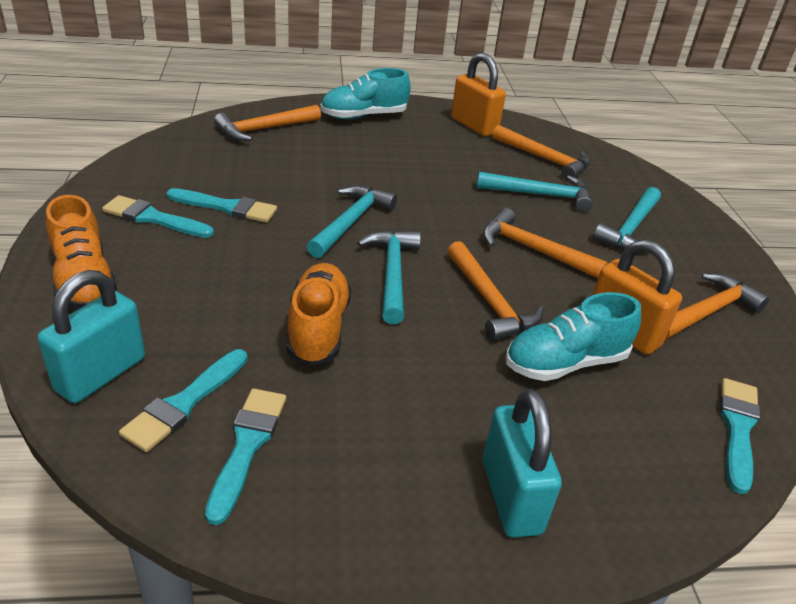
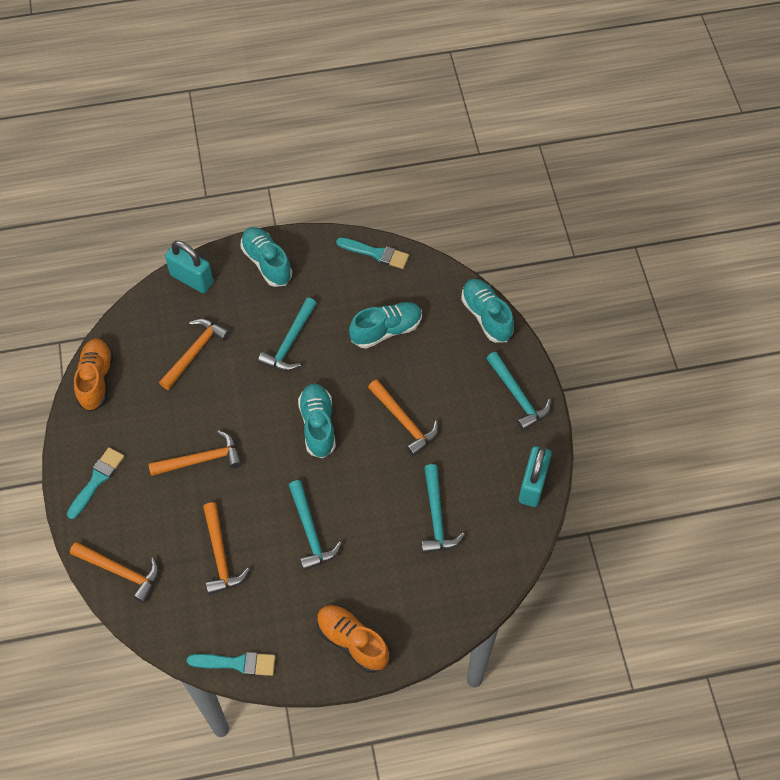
orange padlock: 2 -> 0
turquoise brush: 5 -> 3
turquoise shoe: 2 -> 4

